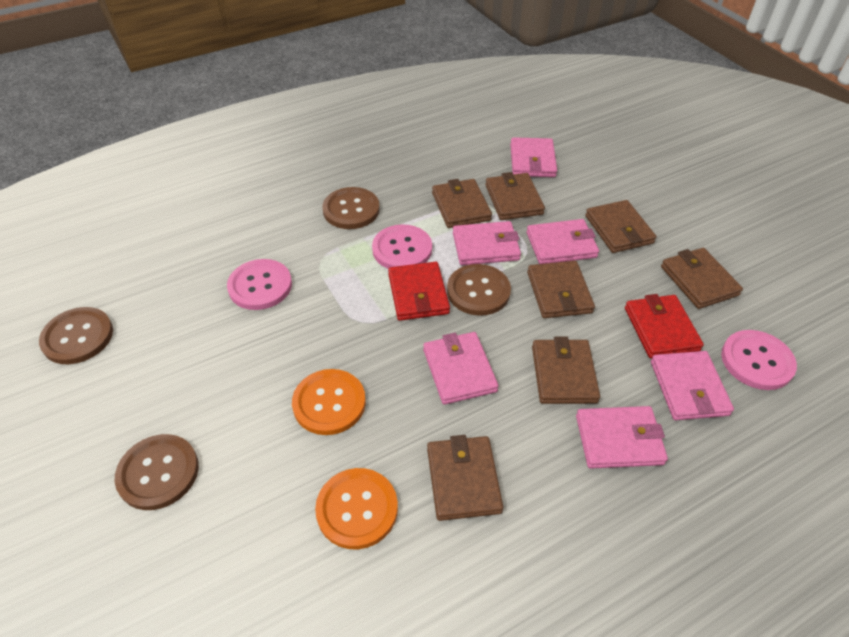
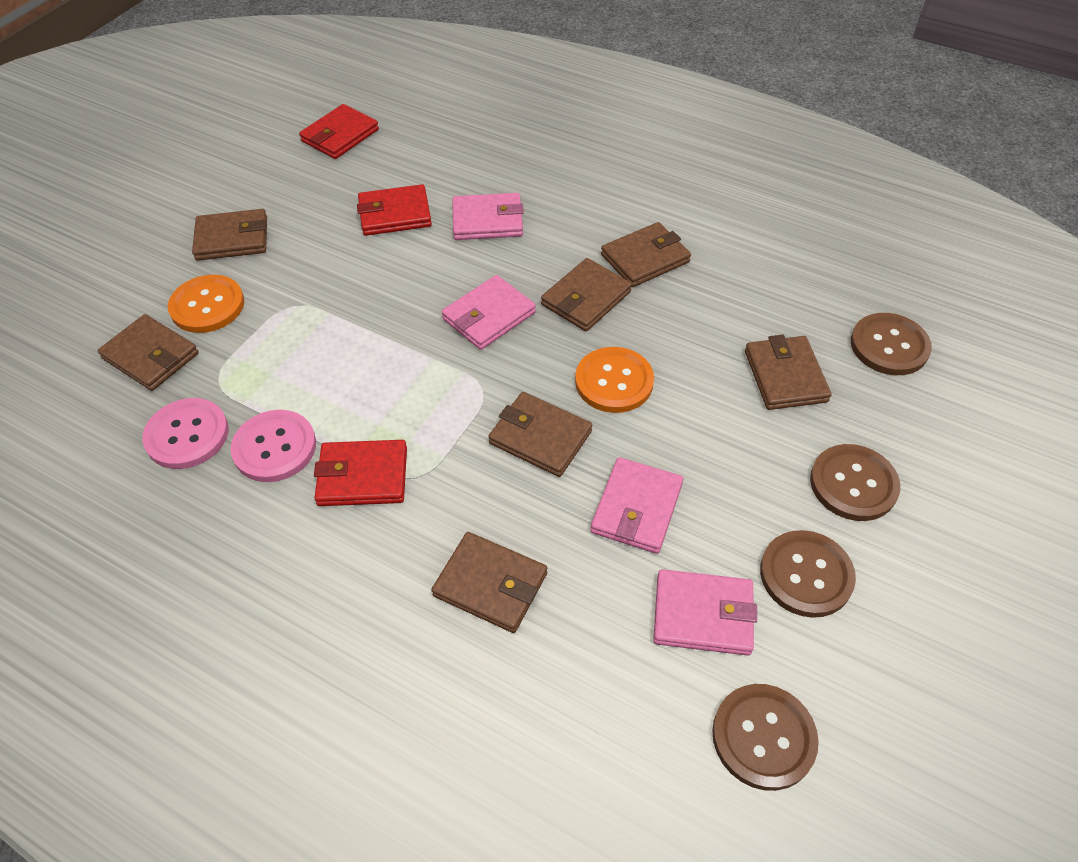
pink button: 3 -> 2
pink wallet: 6 -> 4
red wallet: 2 -> 3

